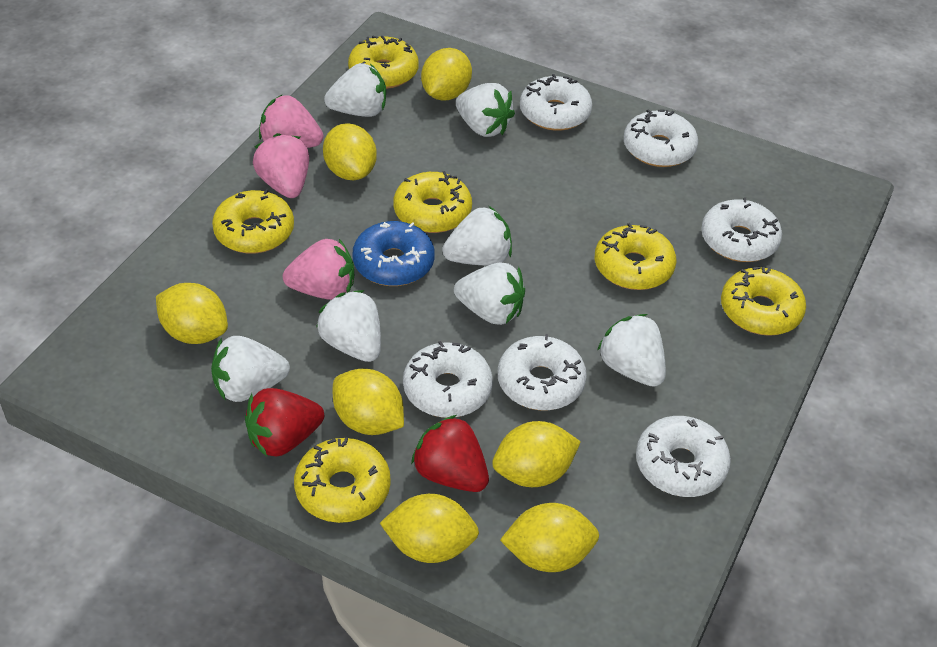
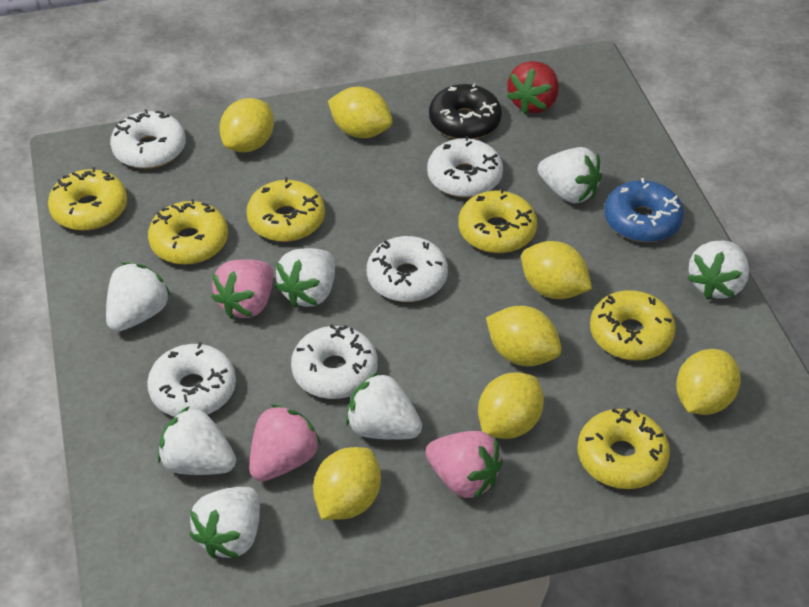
black donut: 0 -> 1
red strawberry: 2 -> 1
white donut: 6 -> 5

